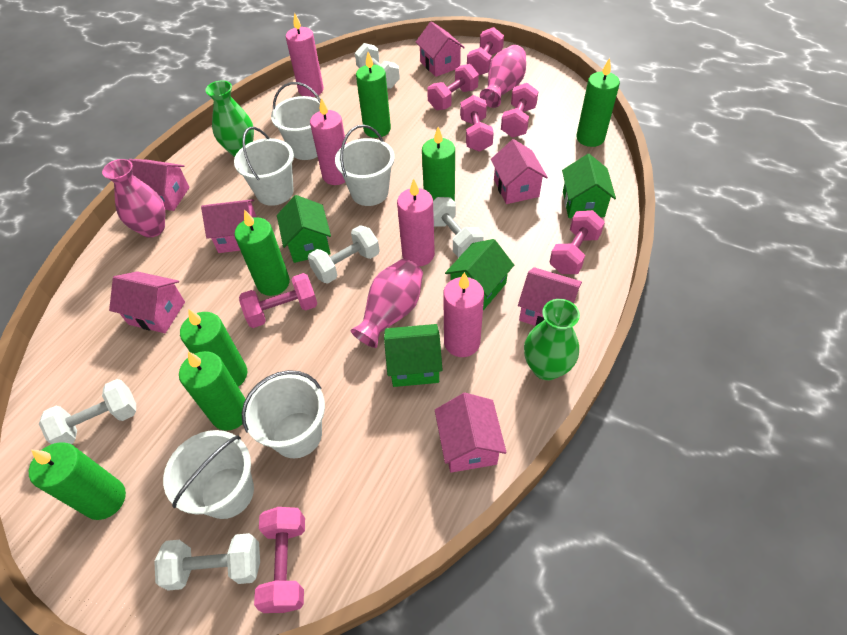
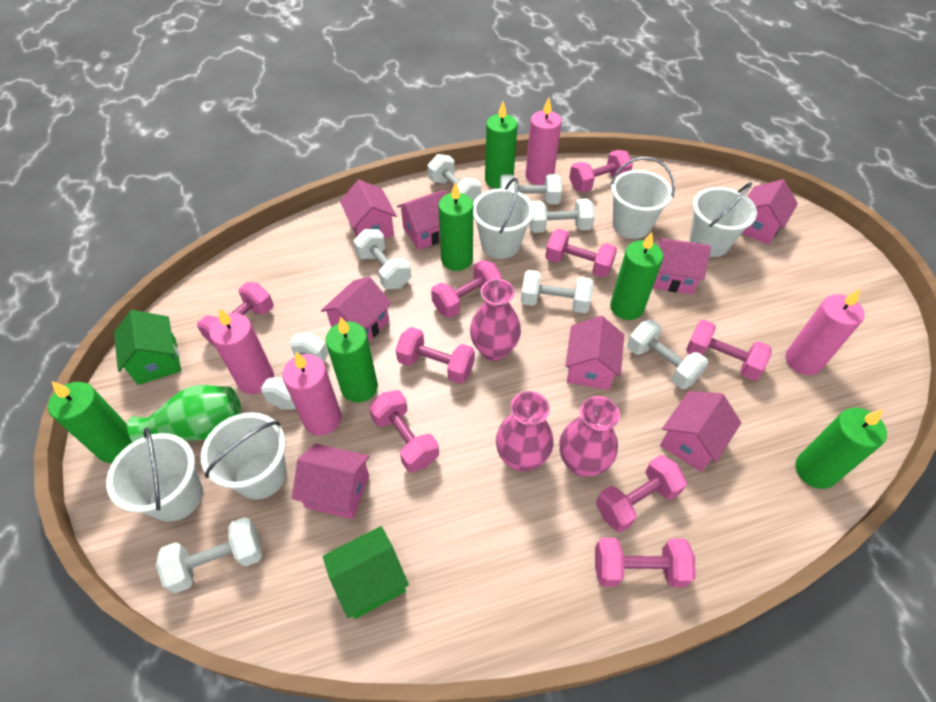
green candle: 7 -> 6
green house: 4 -> 2
green vase: 2 -> 1
pink dumbbell: 7 -> 9
pink house: 7 -> 8
white dumbbell: 5 -> 8

